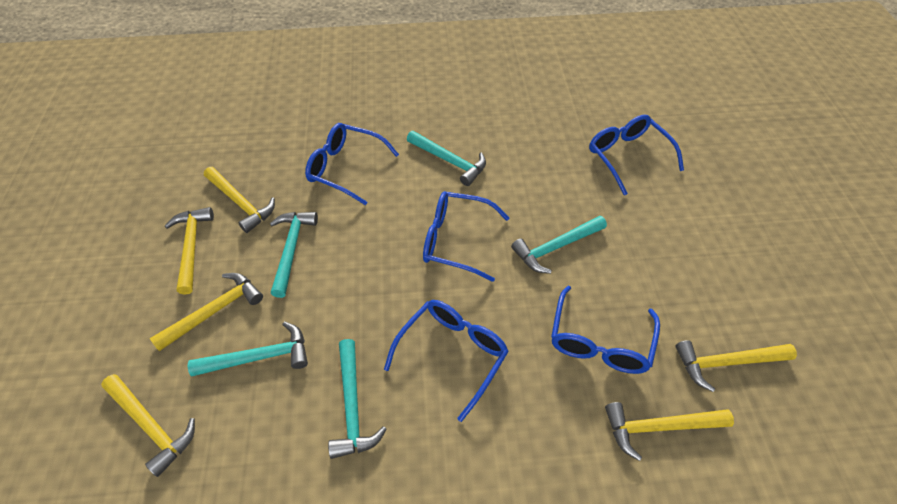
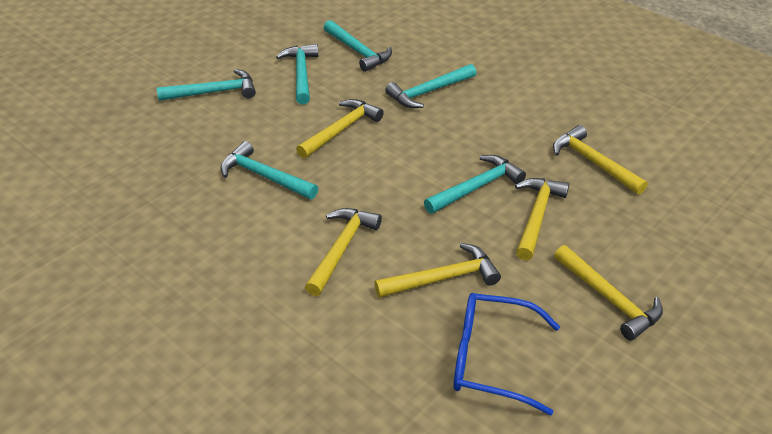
blue glasses: 5 -> 1
turquoise hammer: 5 -> 6

